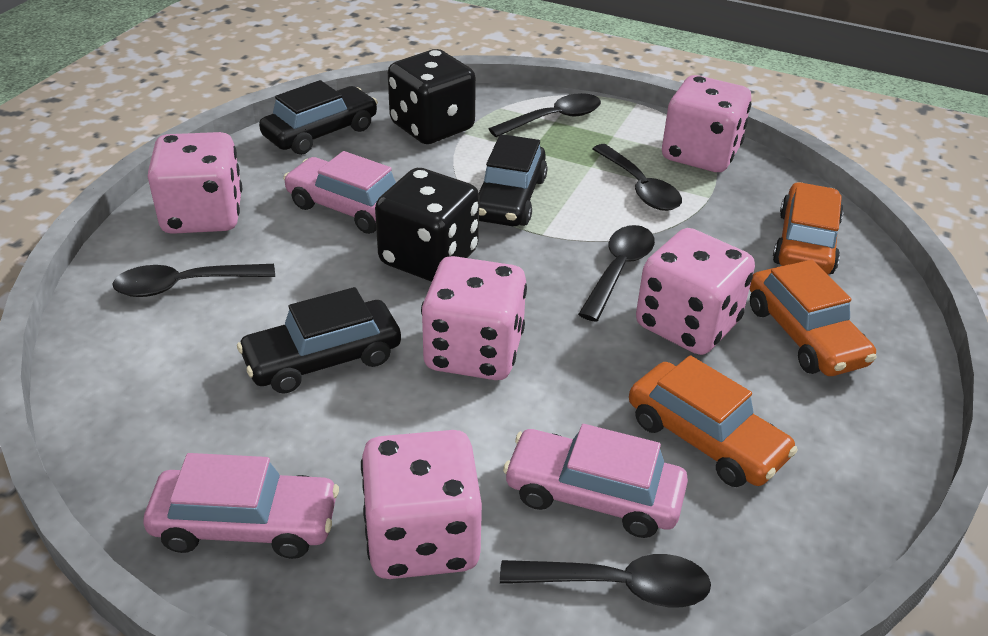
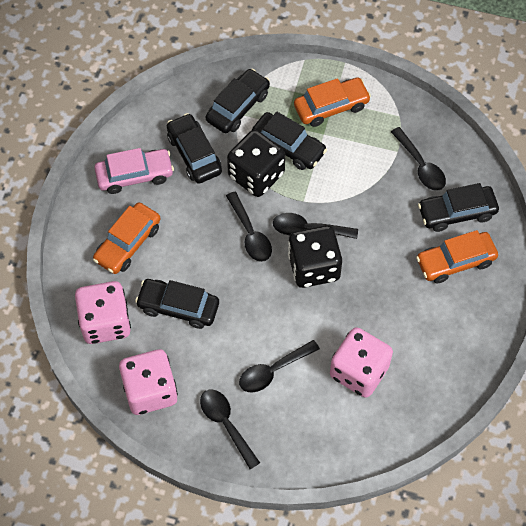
black car: 3 -> 5
pink car: 3 -> 1
pink dice: 5 -> 3

